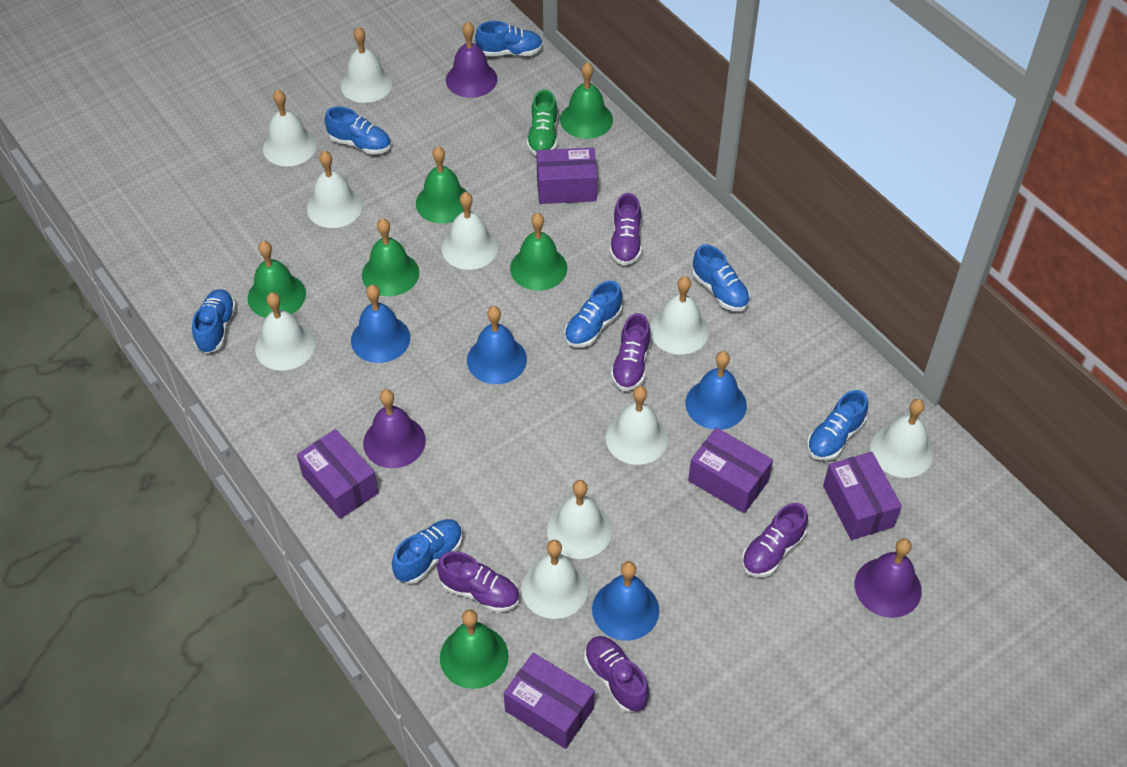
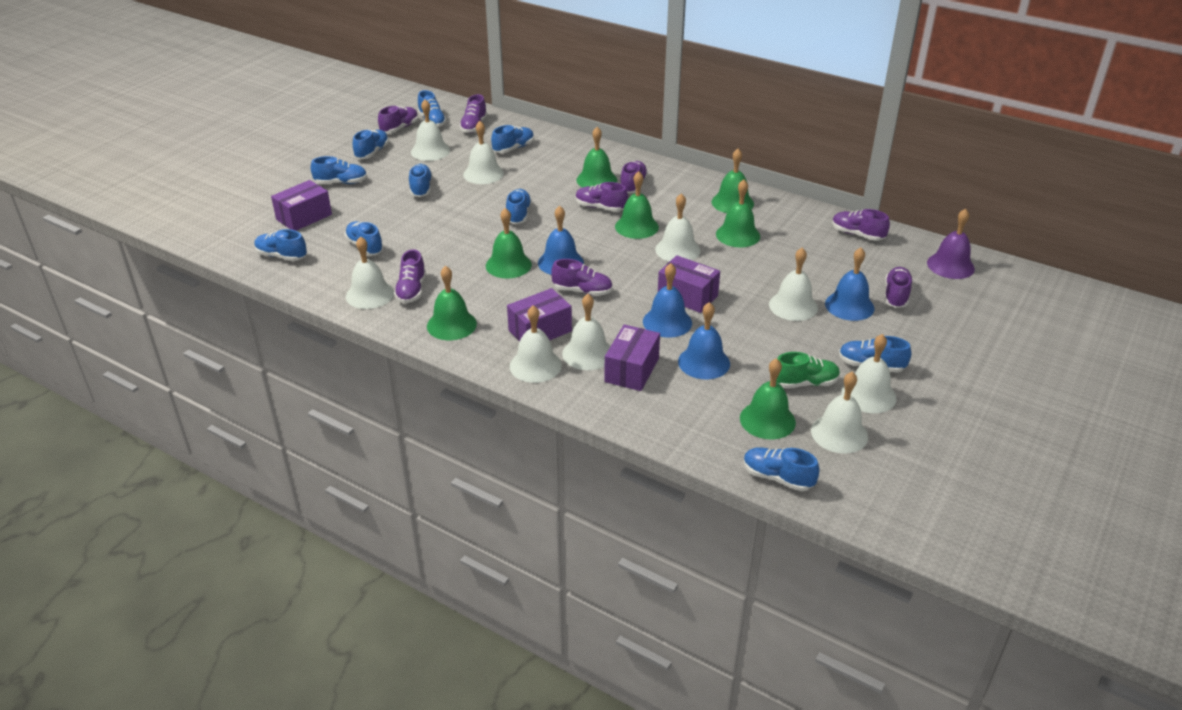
blue shoe: 7 -> 10
green bell: 6 -> 7
purple bell: 3 -> 1
purple box: 5 -> 4
purple shoe: 5 -> 8
white bell: 10 -> 9

